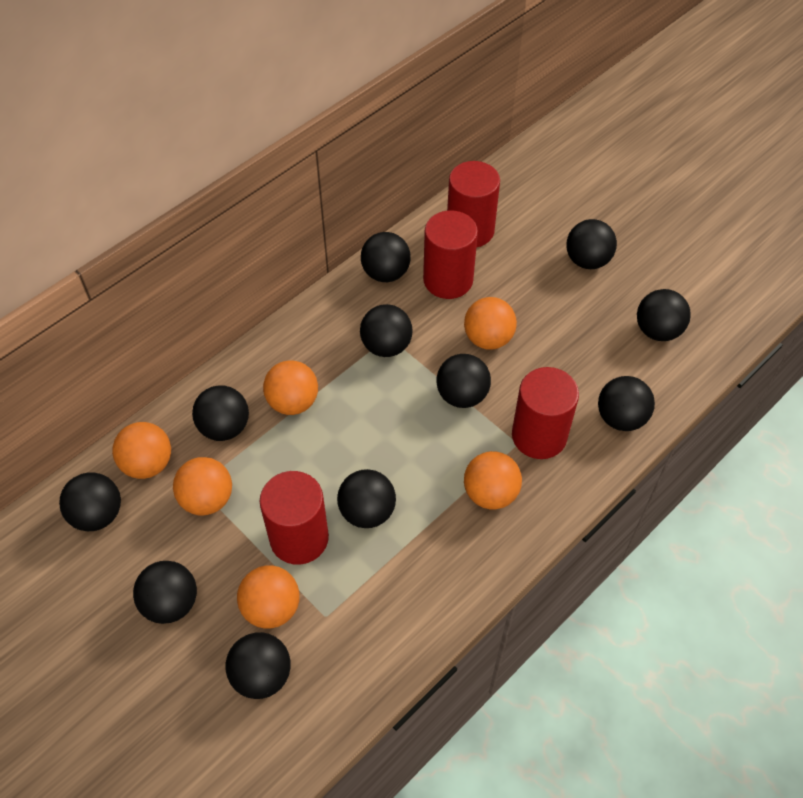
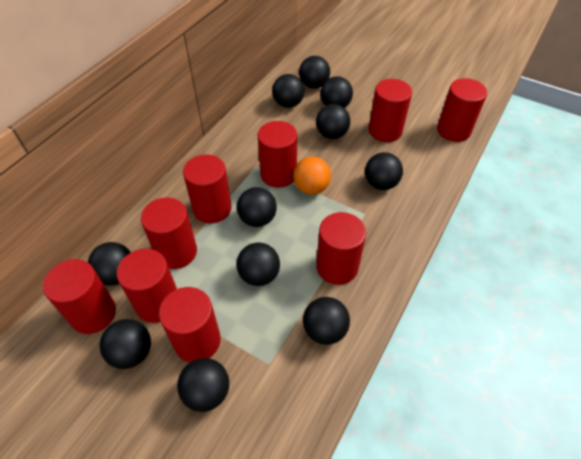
orange ball: 6 -> 1
red cylinder: 4 -> 9

